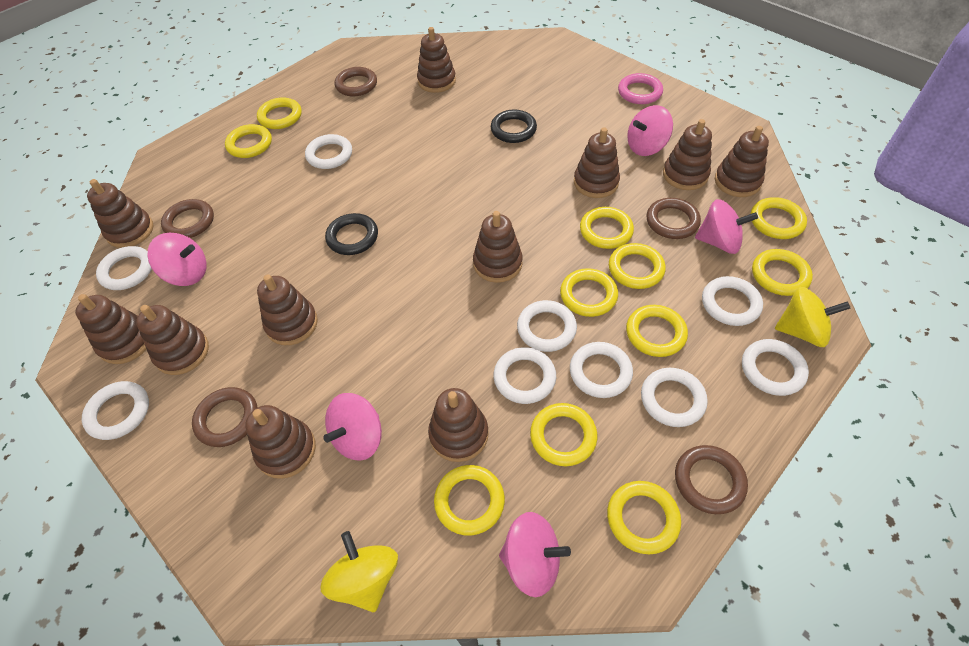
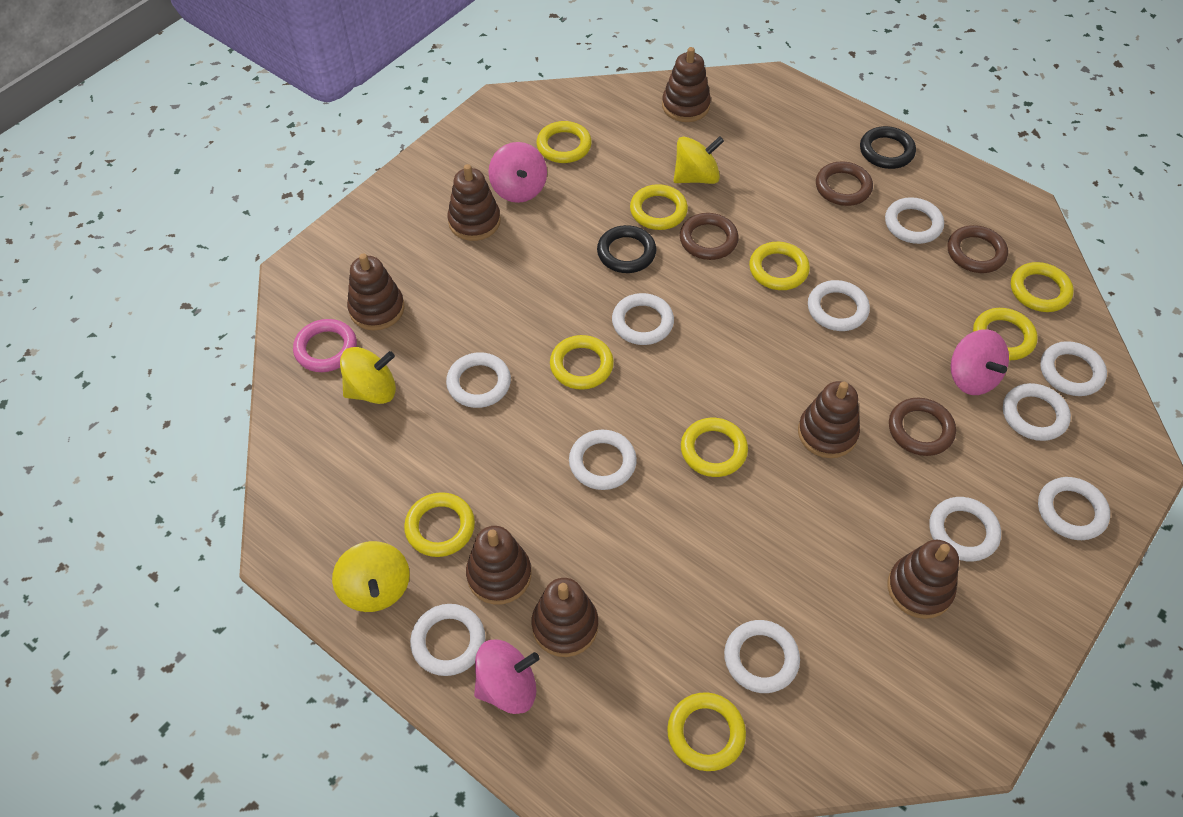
brown ring: 5 -> 4
brown stacking toy: 11 -> 7
pink spinning top: 5 -> 3
white ring: 9 -> 11
yellow ring: 11 -> 9
yellow spinning top: 2 -> 3

